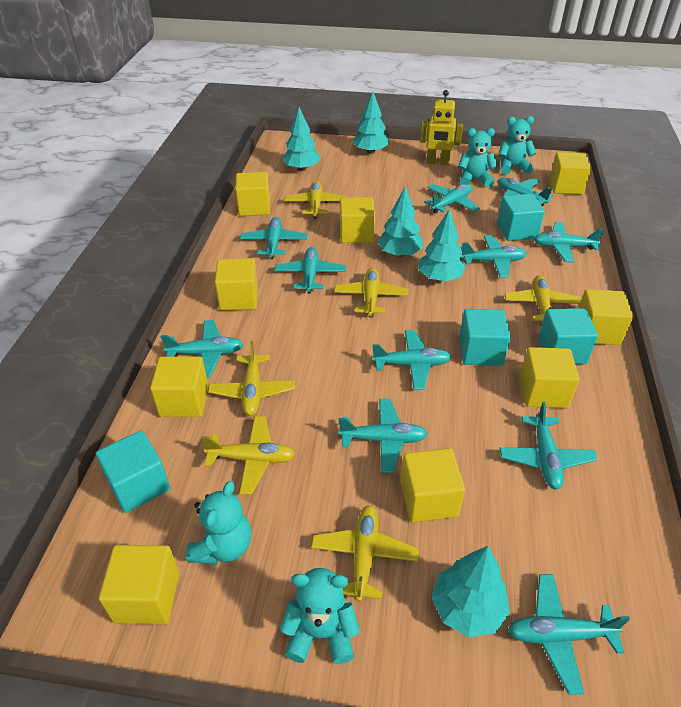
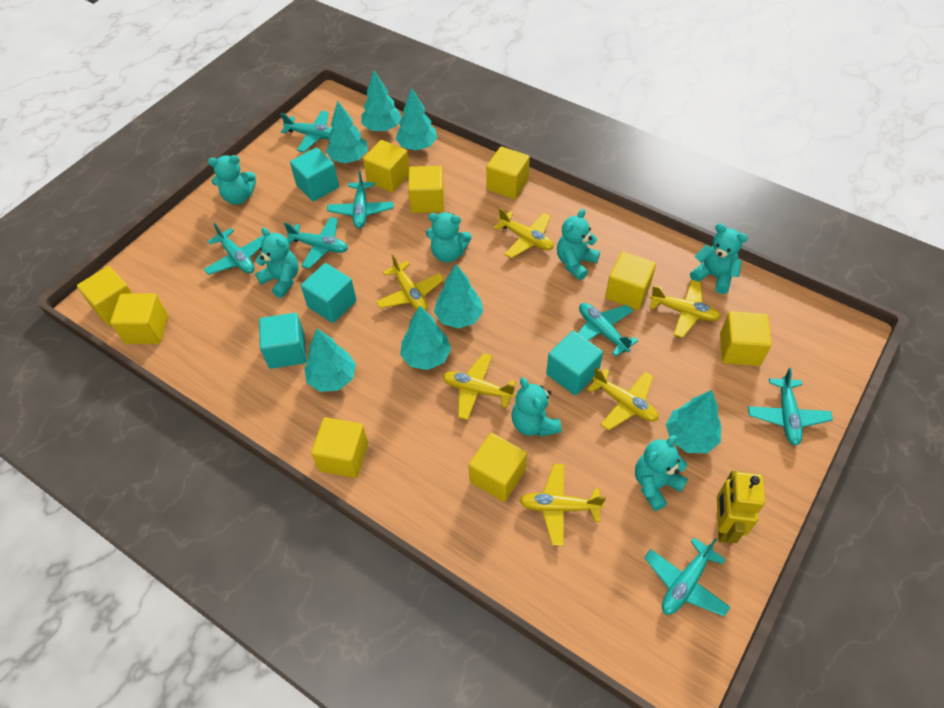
turquoise plane: 11 -> 7
turquoise teddy bear: 4 -> 7
turquoise tree: 5 -> 7

